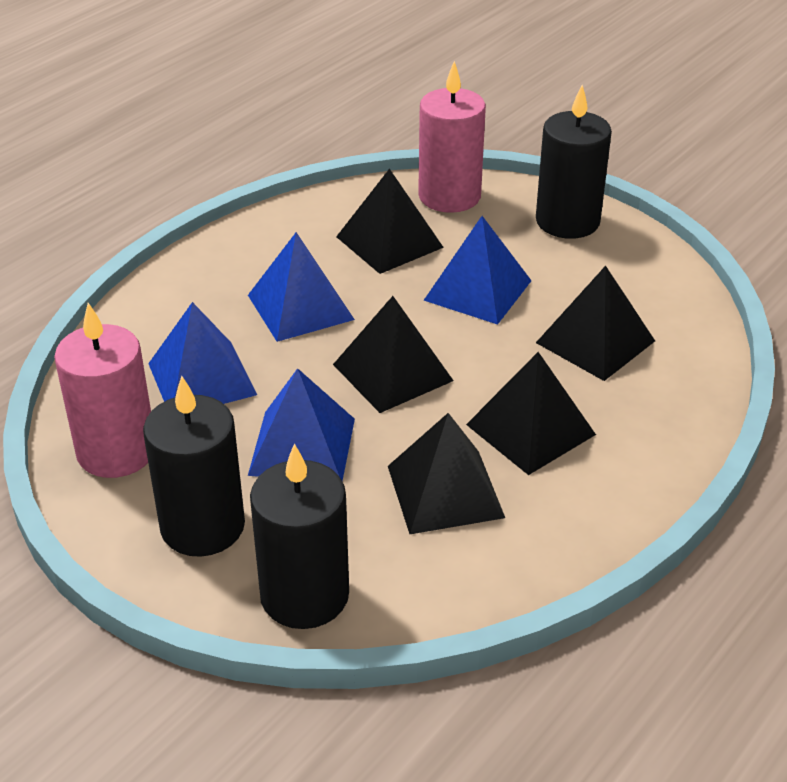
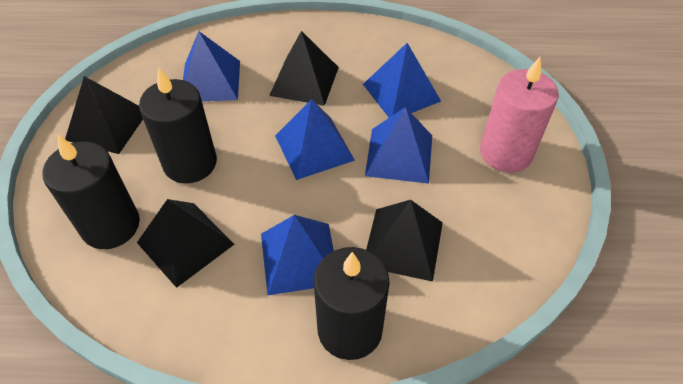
black pyramid: 5 -> 4
blue pyramid: 4 -> 5
pink candle: 2 -> 1

